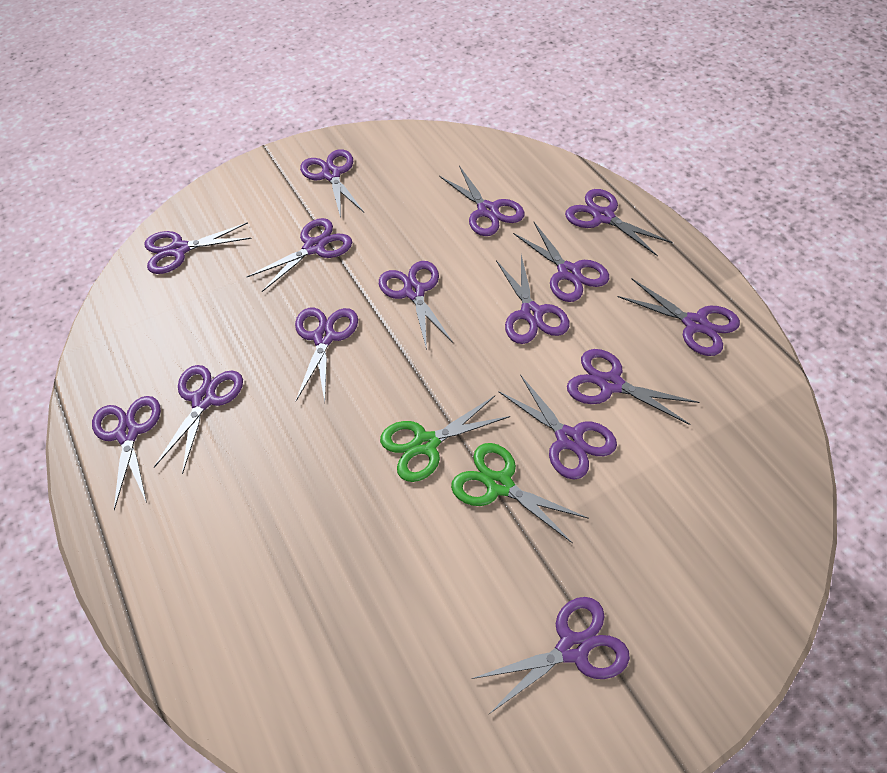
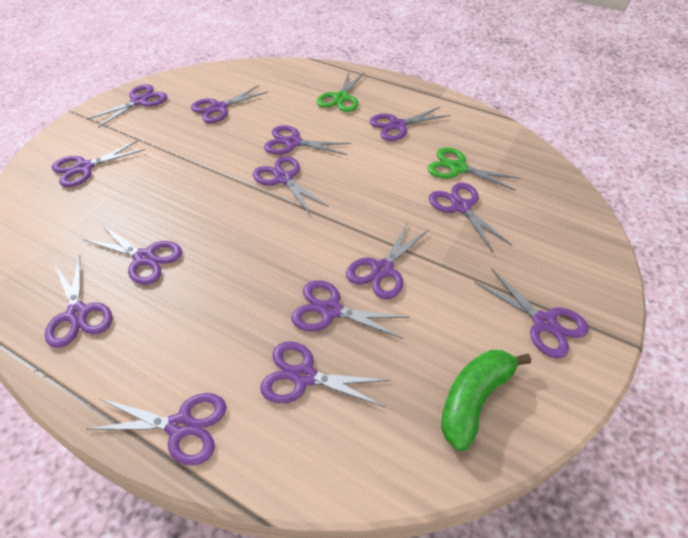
green banana: 0 -> 1
purple scissors: 15 -> 14

